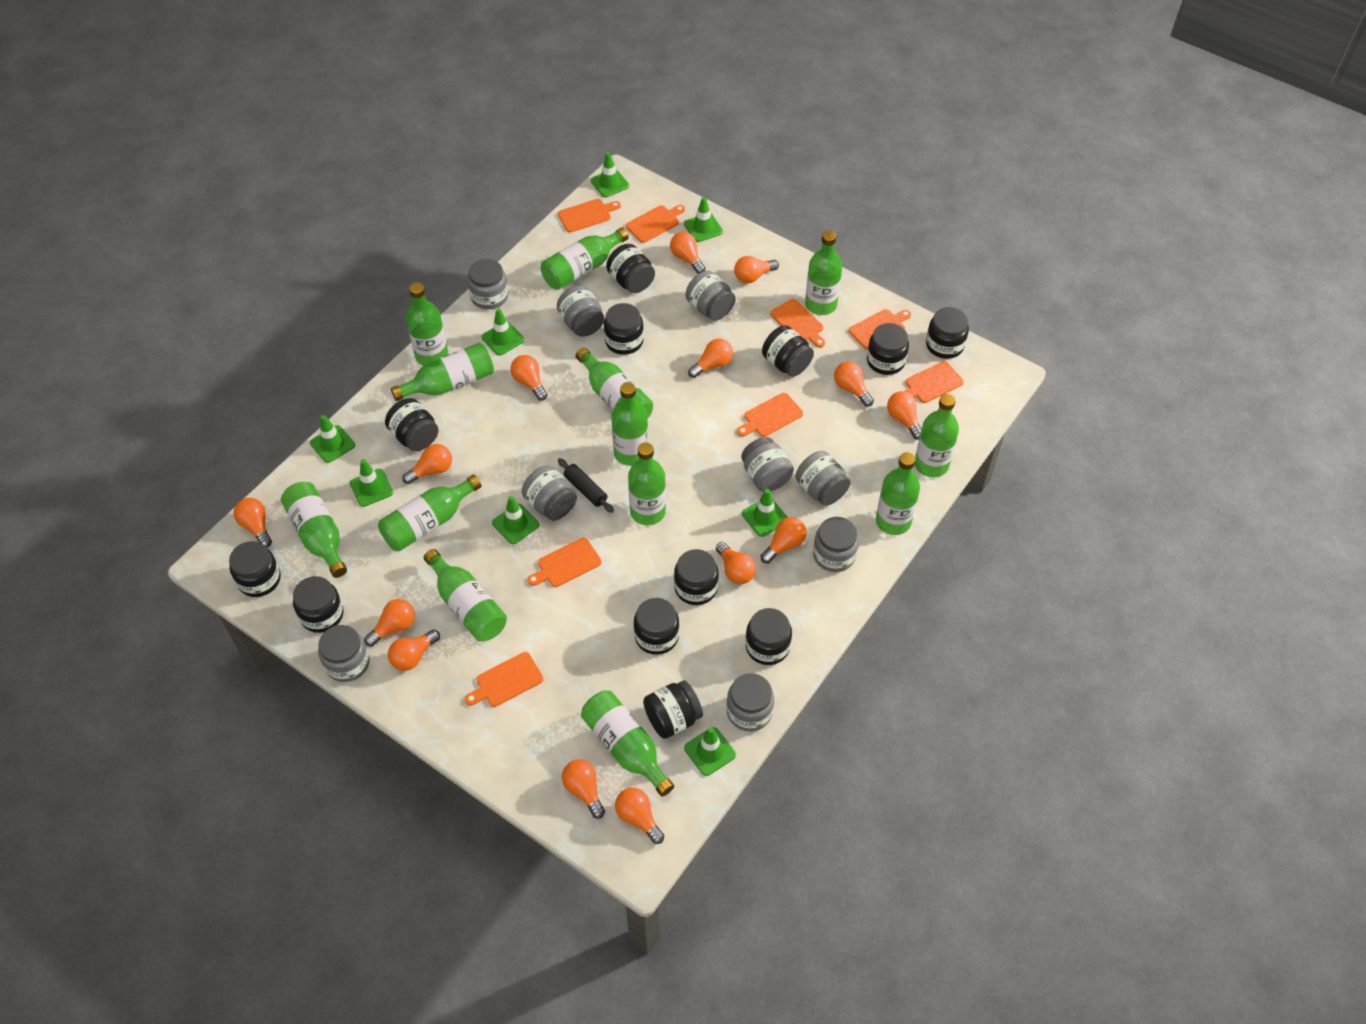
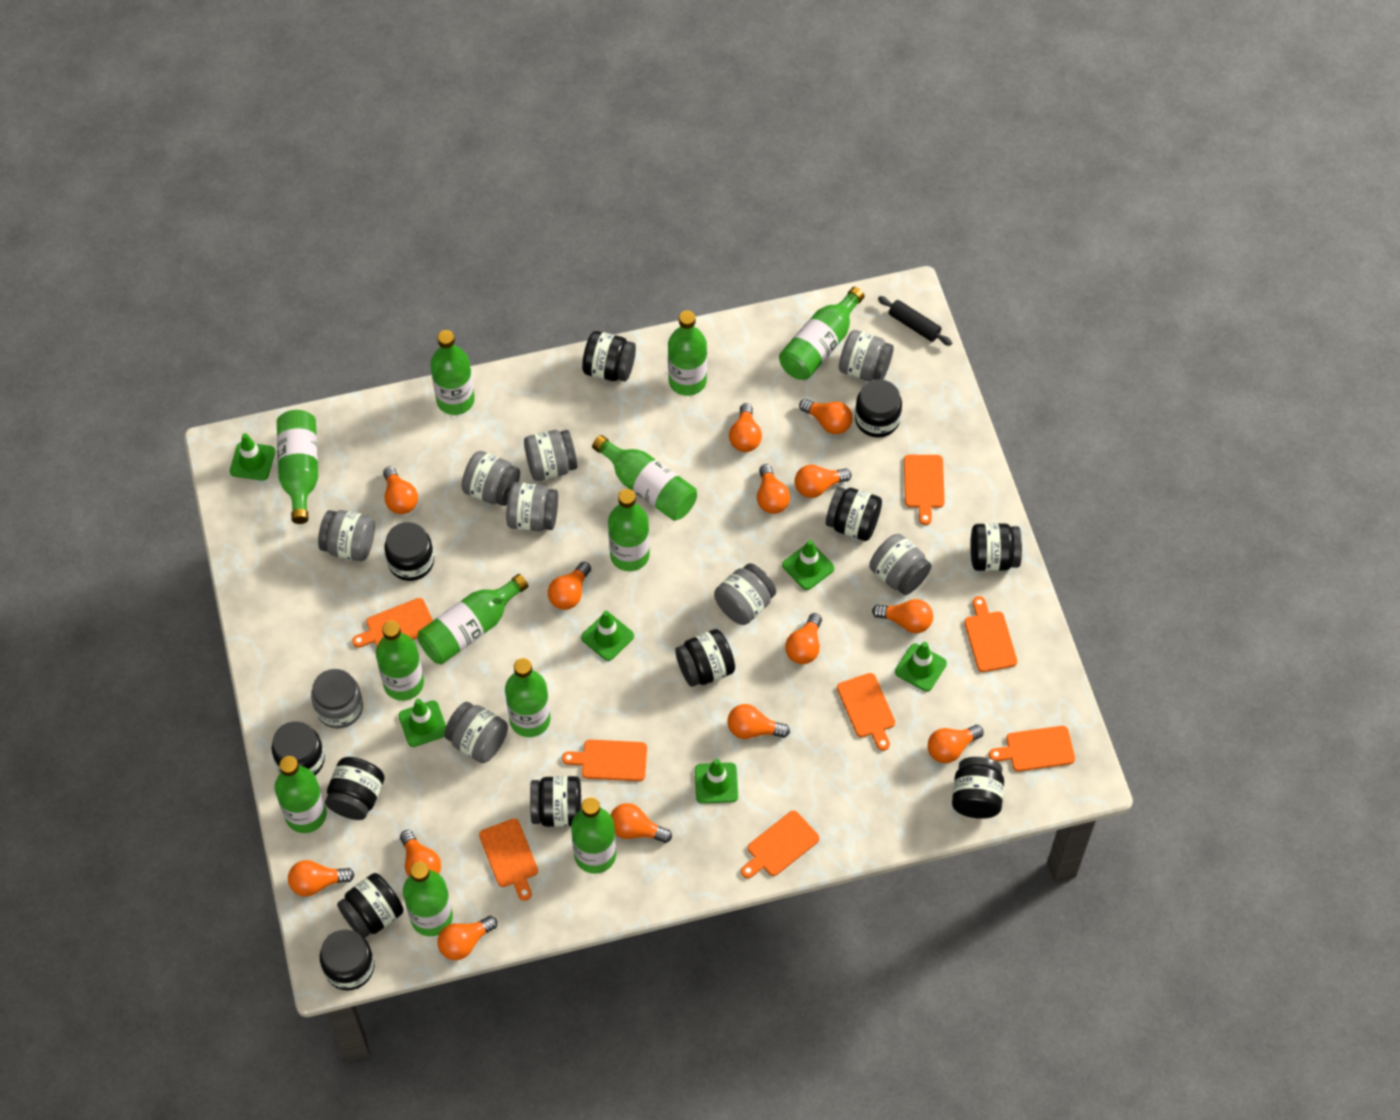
green bottle: 13 -> 12
green traffic cone: 8 -> 6

